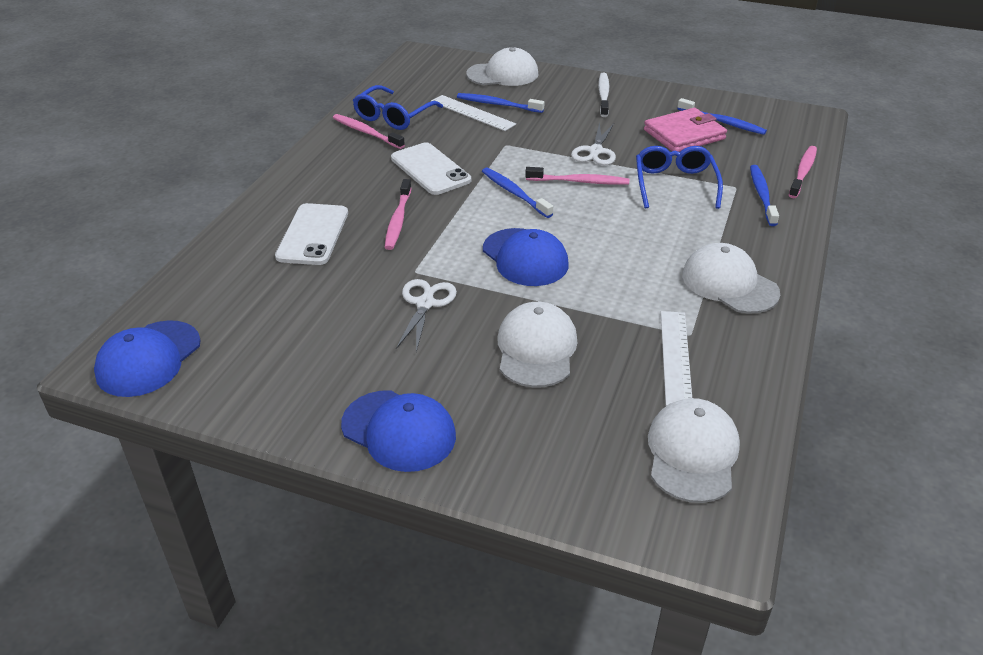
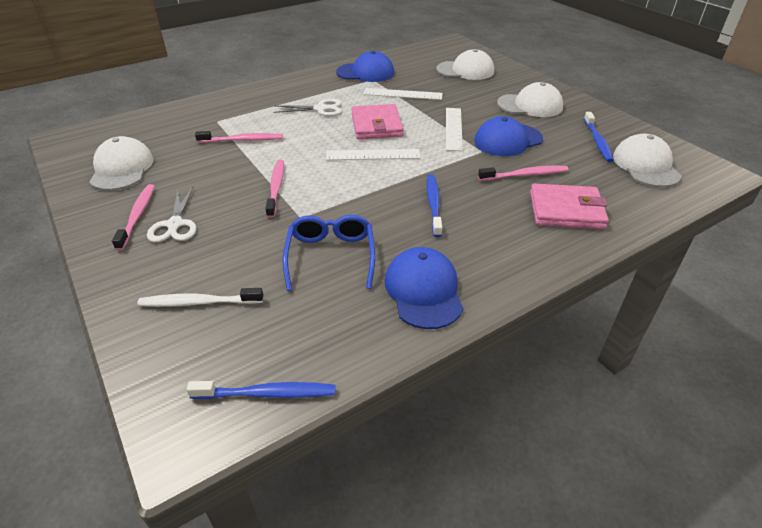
blue glasses: 2 -> 1
blue toothbrush: 4 -> 3
pink wallet: 1 -> 2
white phone: 2 -> 0
white ruler: 2 -> 3

